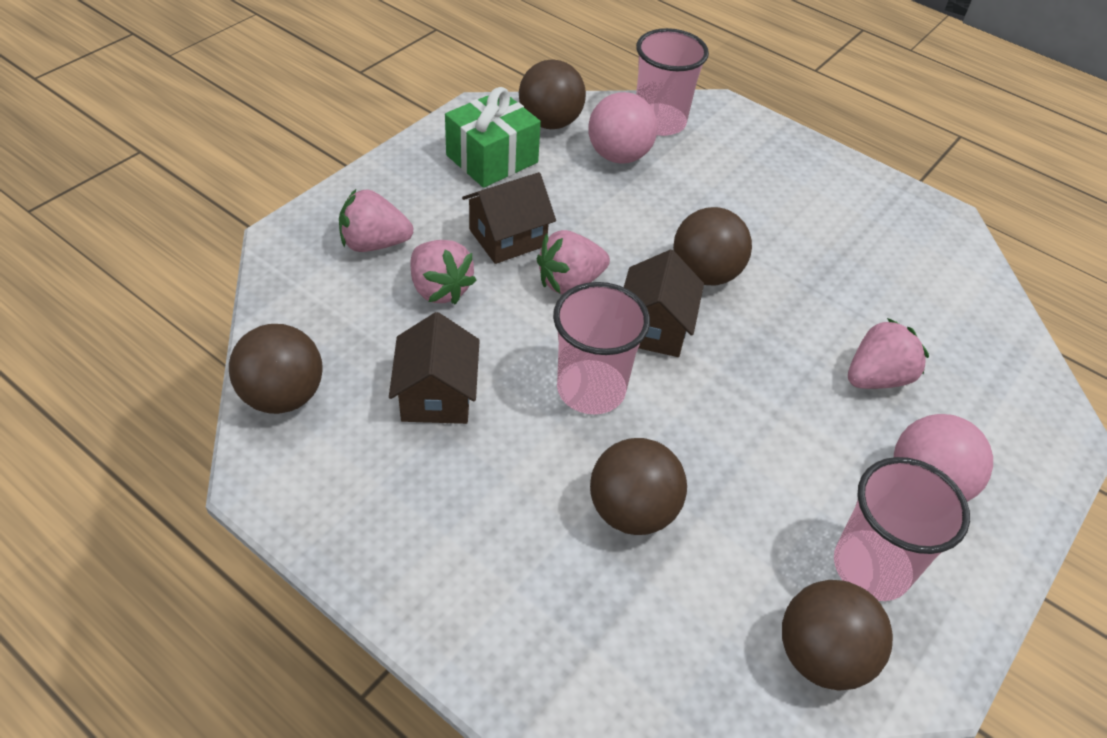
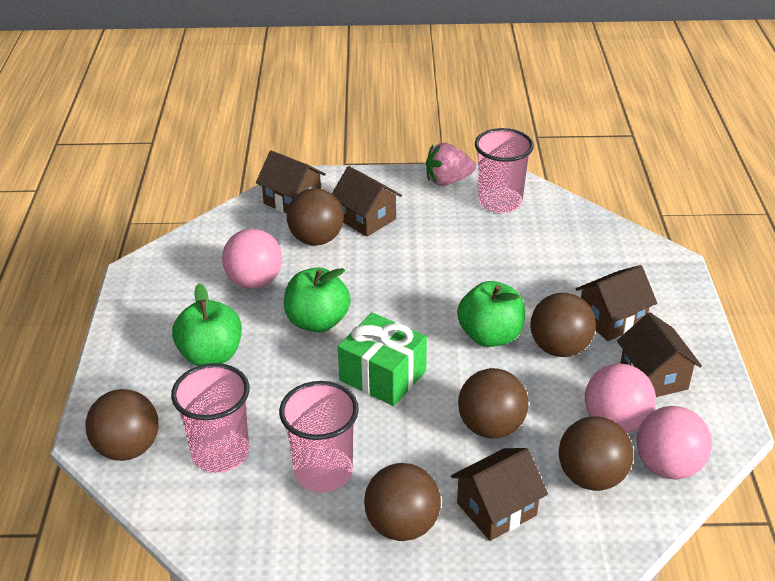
brown ball: 5 -> 6
brown house: 3 -> 5
green apple: 0 -> 3
pink ball: 2 -> 3
pink strawberry: 4 -> 1

